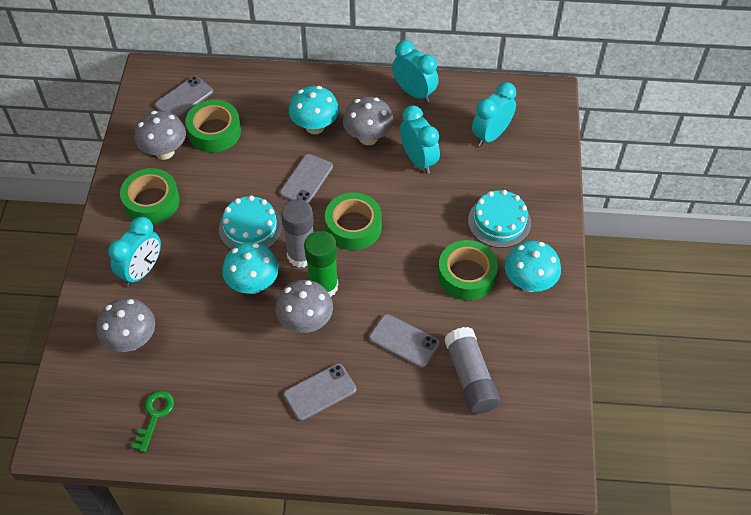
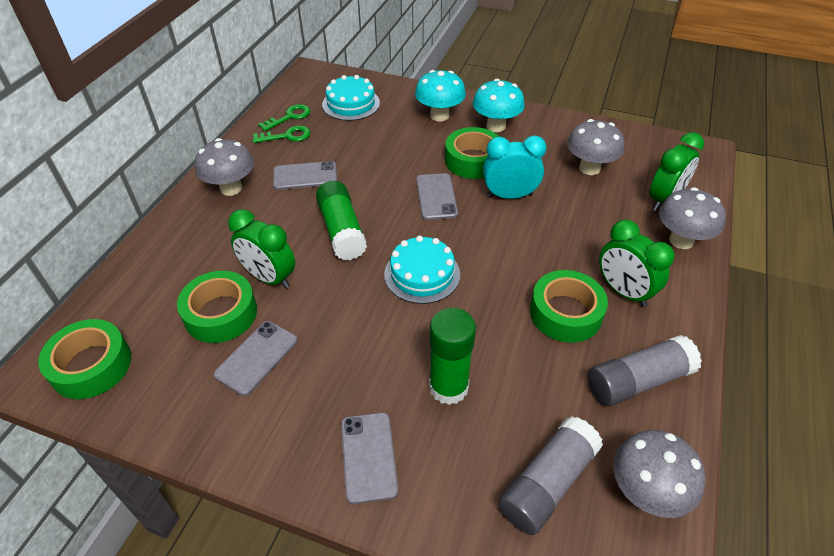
green clock: 0 -> 3
green glue stick: 1 -> 2
green key: 1 -> 2
turquoise clock: 4 -> 1
turquoise mushroom: 3 -> 2

